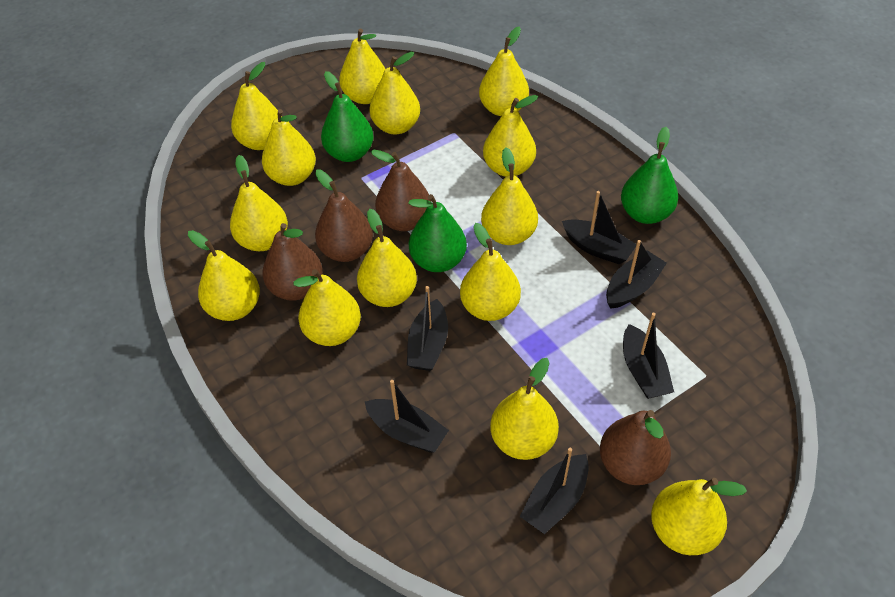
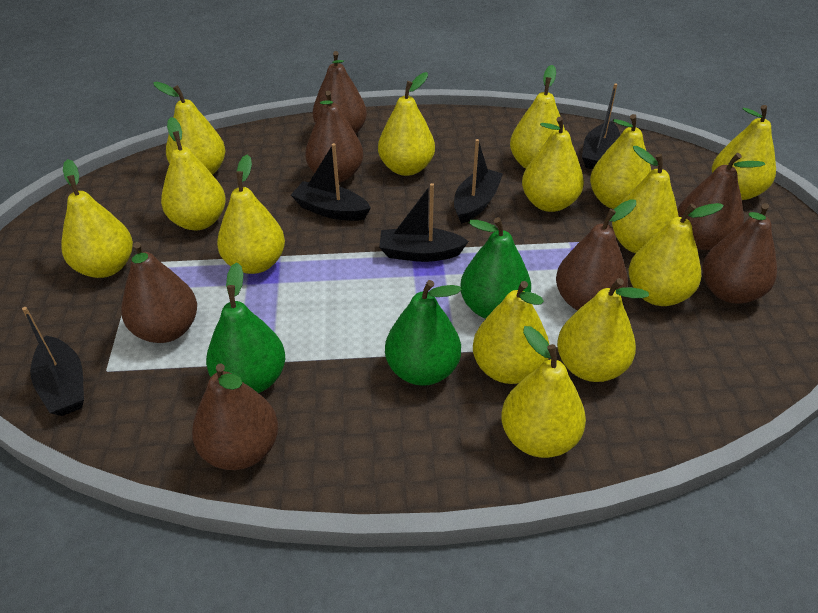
black boat: 6 -> 5
brown pear: 4 -> 7

